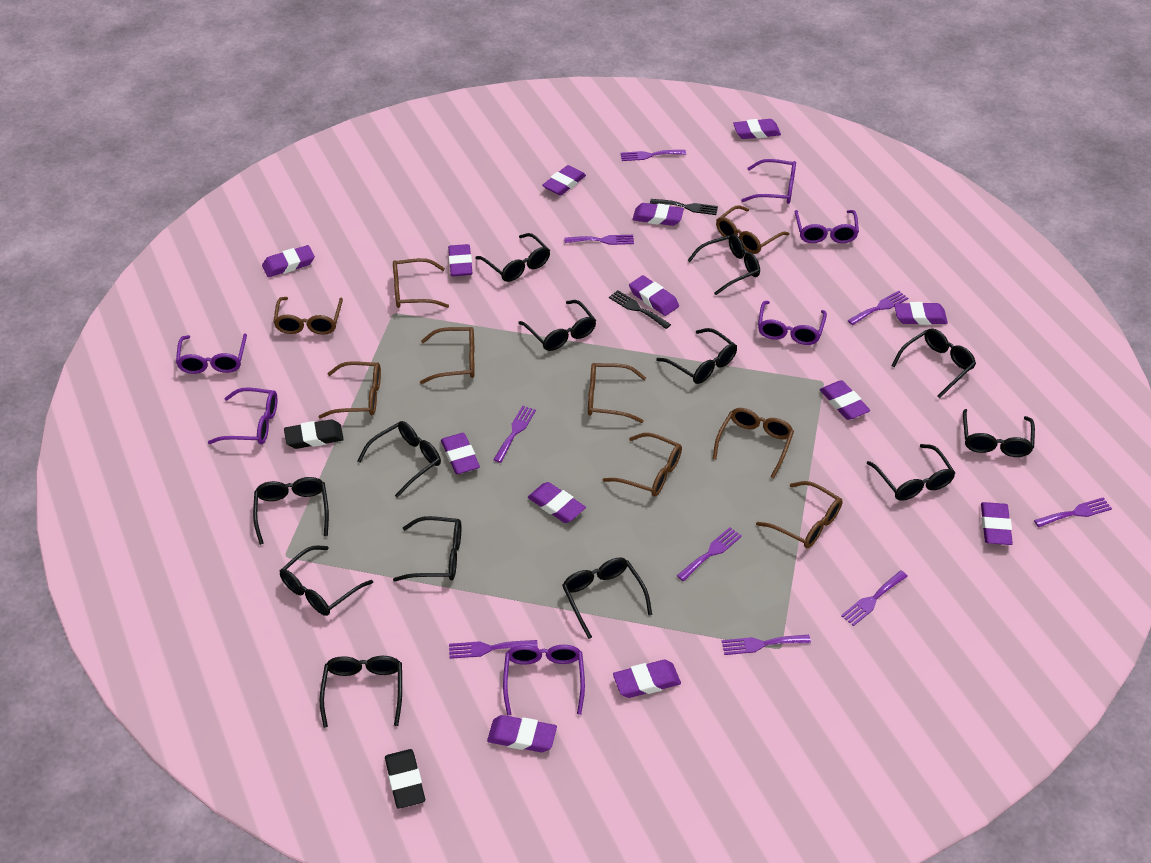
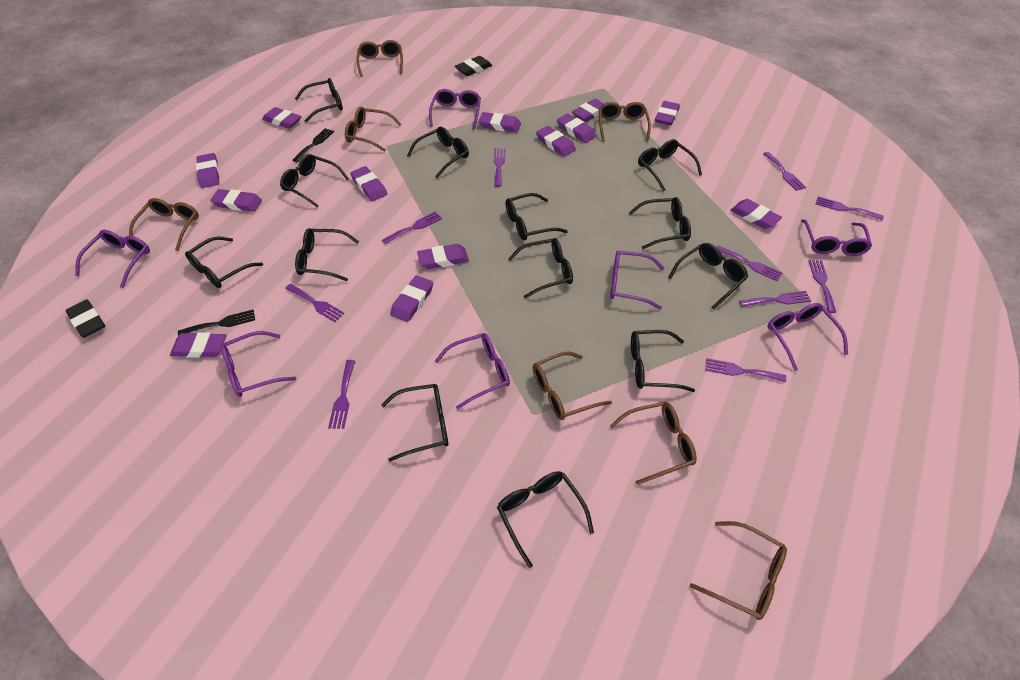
brown glasses: 9 -> 7
purple fork: 9 -> 10
purple glasses: 6 -> 7

